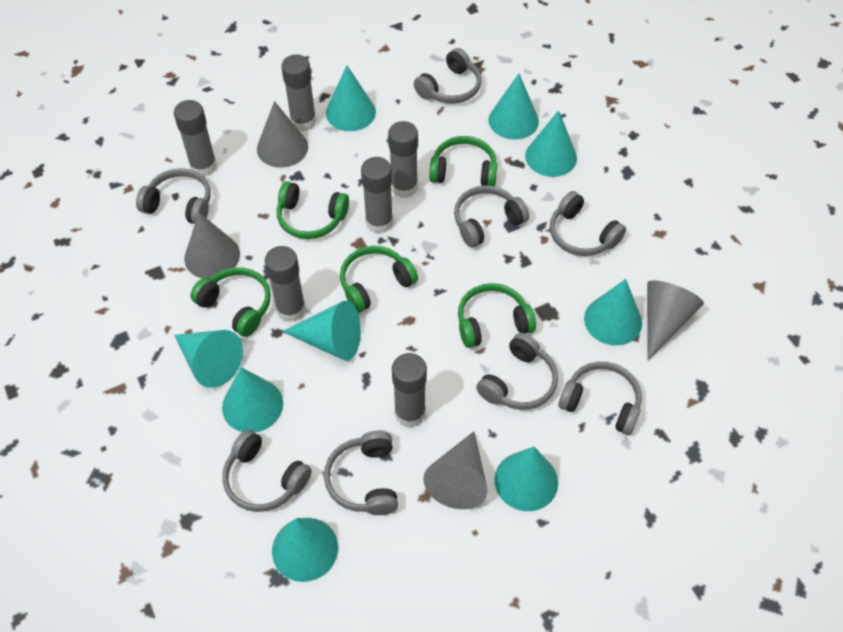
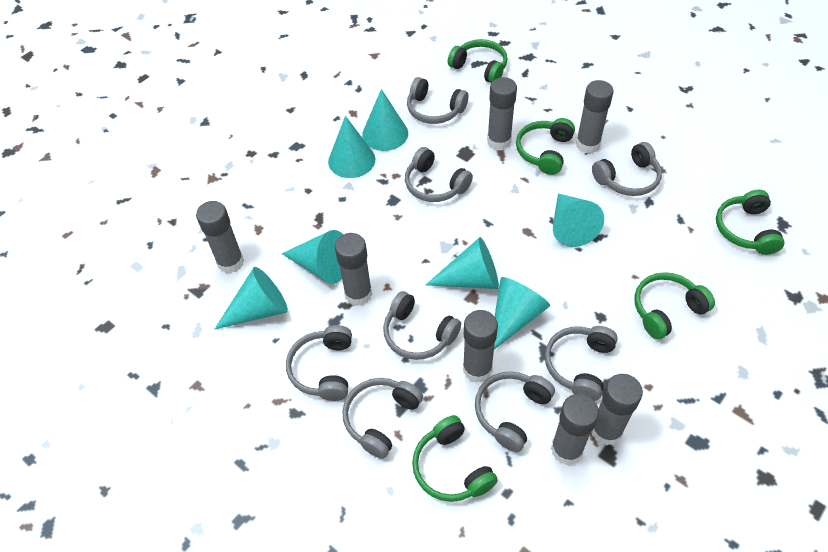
grey cone: 4 -> 0
grey glue stick: 6 -> 7
turquoise cone: 9 -> 7

